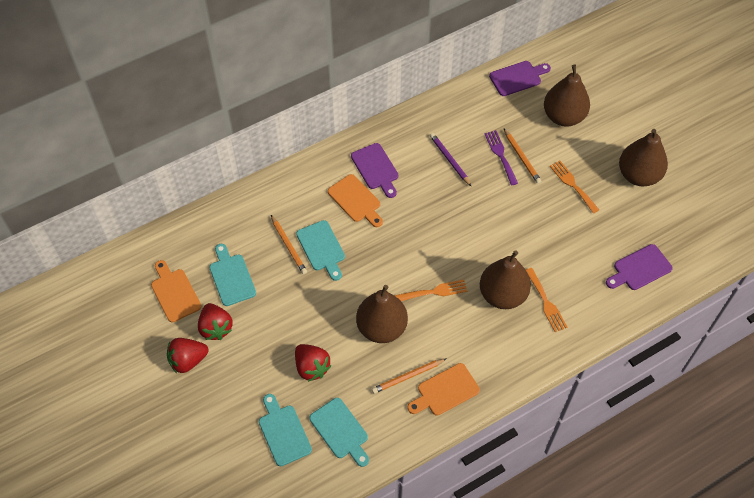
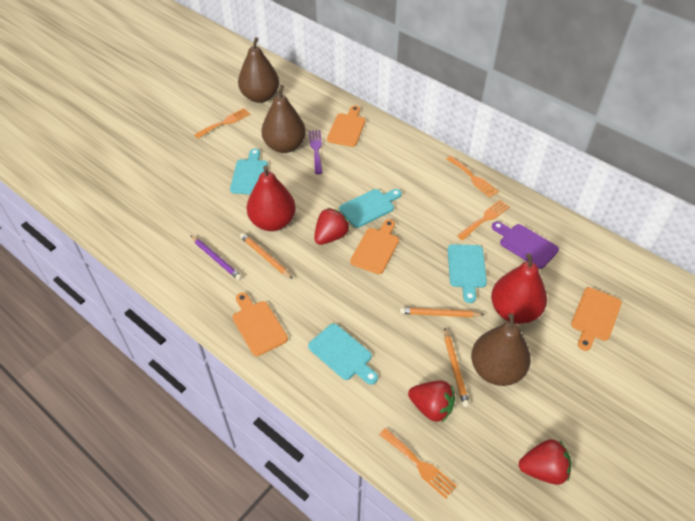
brown pear: 4 -> 3
orange cutting board: 3 -> 4
orange fork: 3 -> 4
purple cutting board: 3 -> 1
red pear: 0 -> 2

